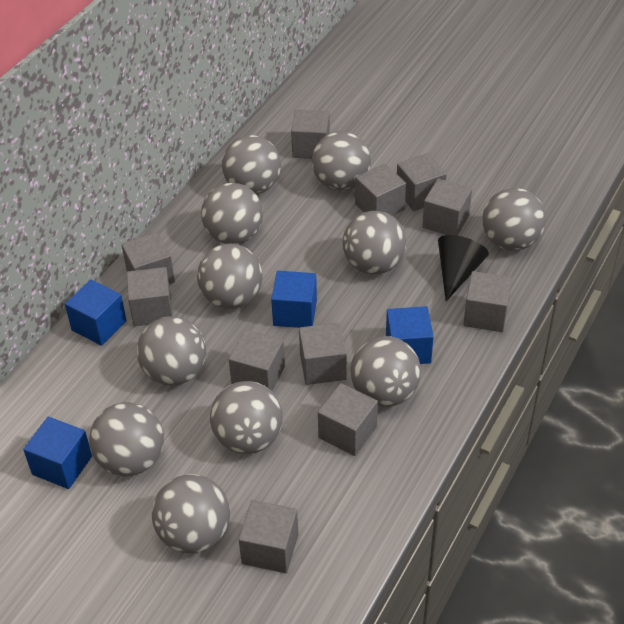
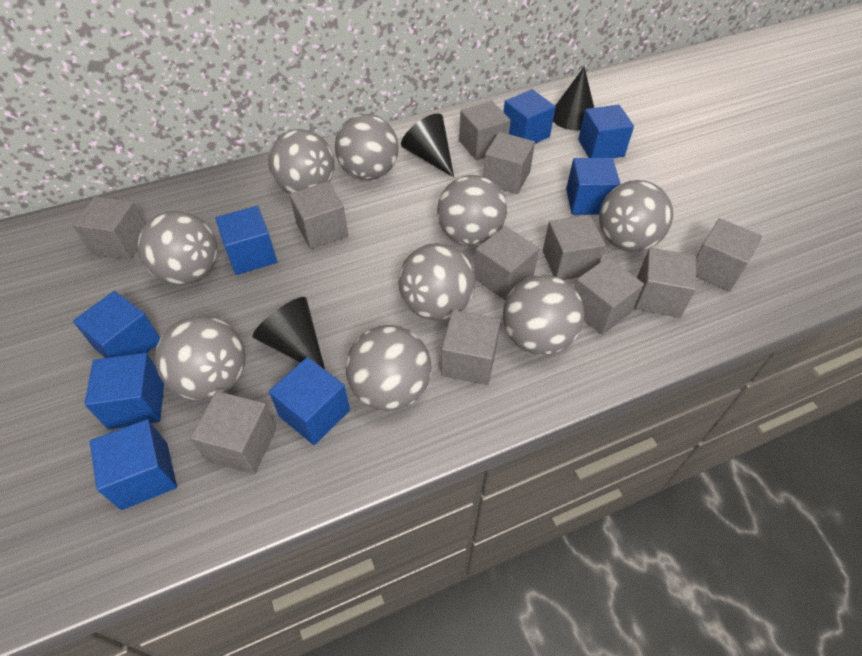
black cone: 1 -> 3
blue cube: 4 -> 8
grey ball: 11 -> 9

